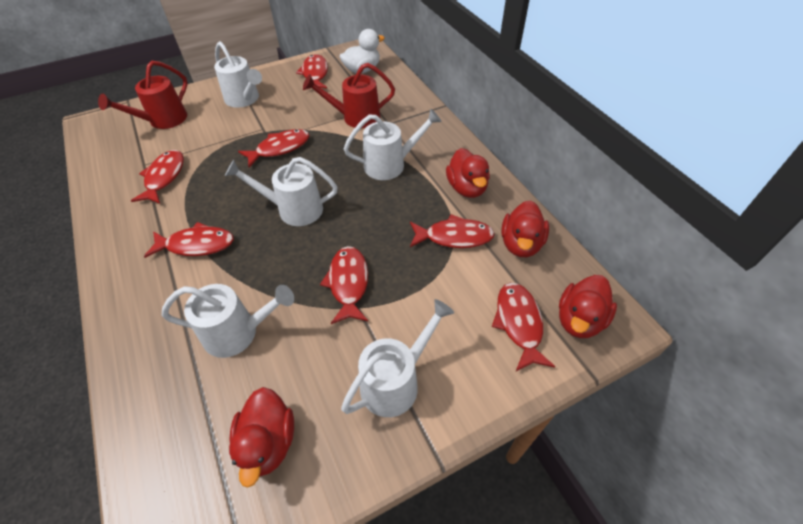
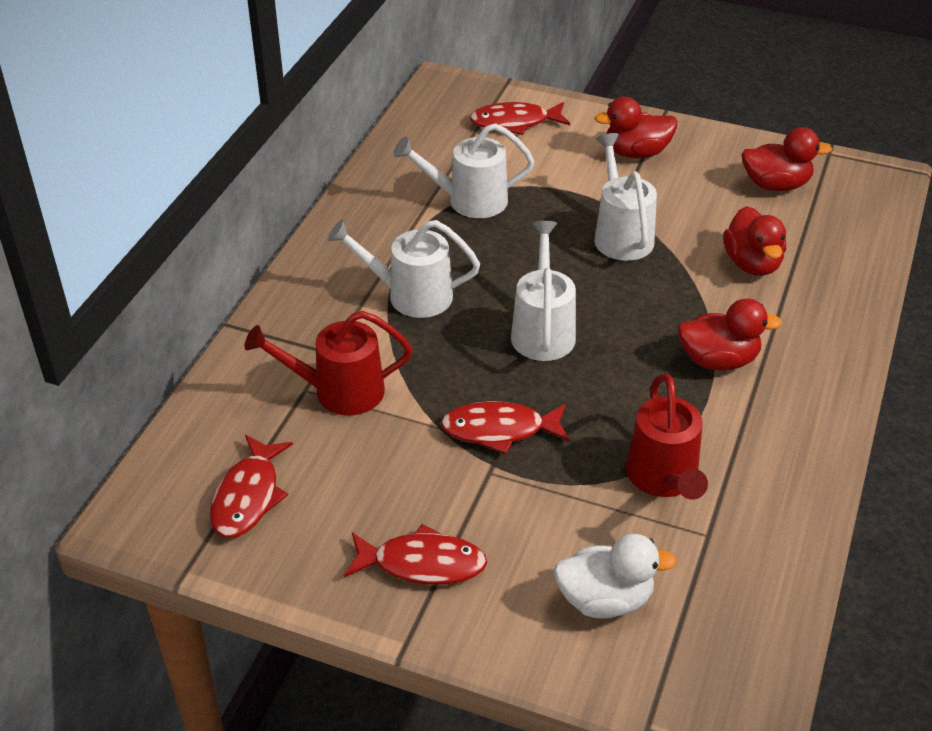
red fish: 7 -> 4
white watering can: 5 -> 4

